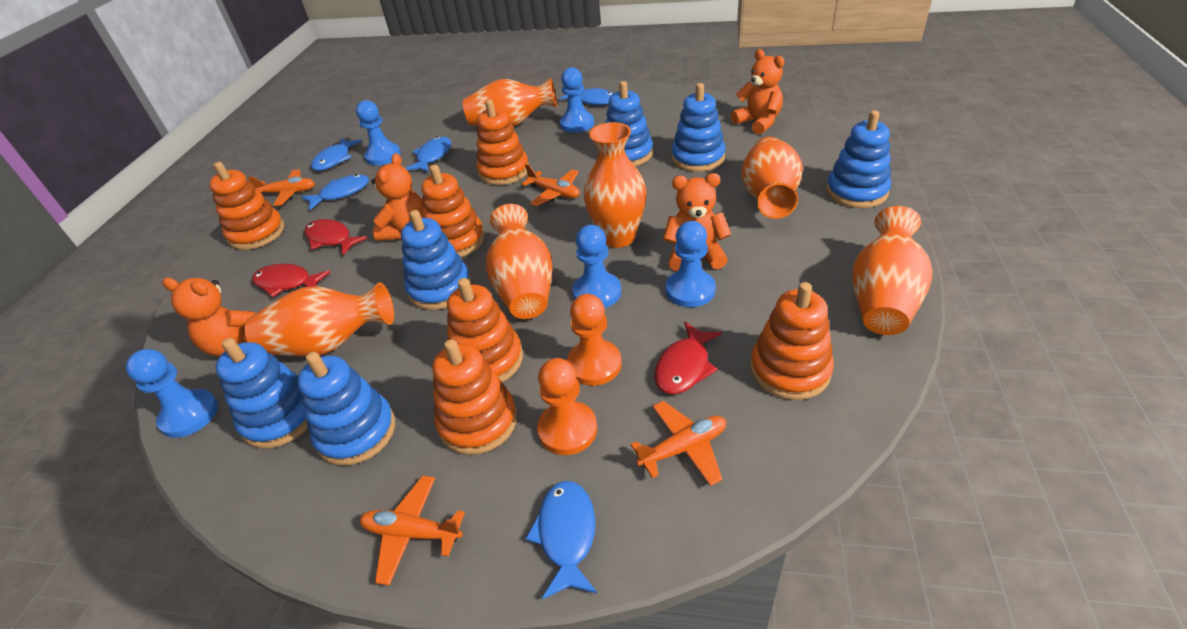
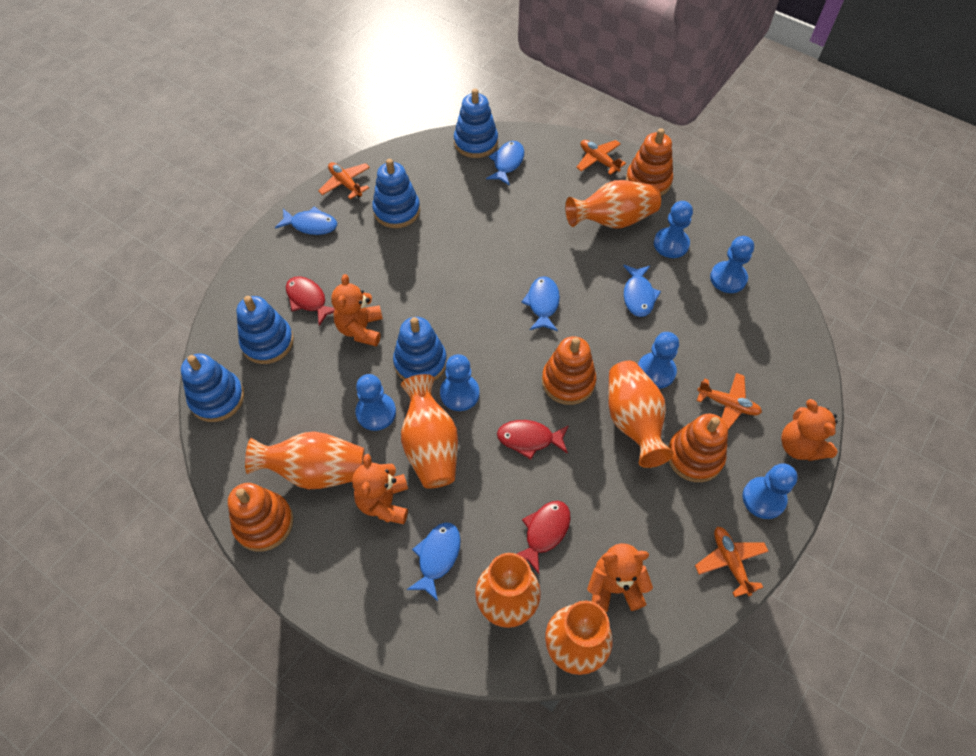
blue pawn: 5 -> 6
blue stacking toy: 6 -> 5
orange pawn: 2 -> 0
orange stacking toy: 6 -> 4

